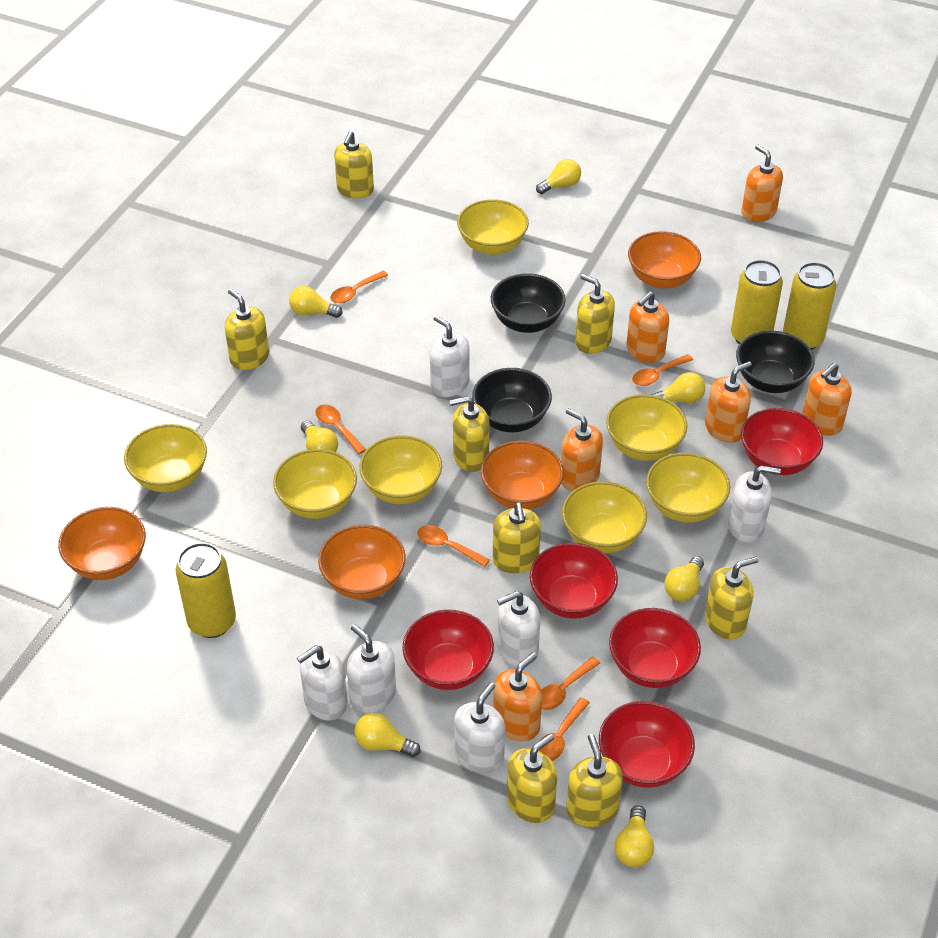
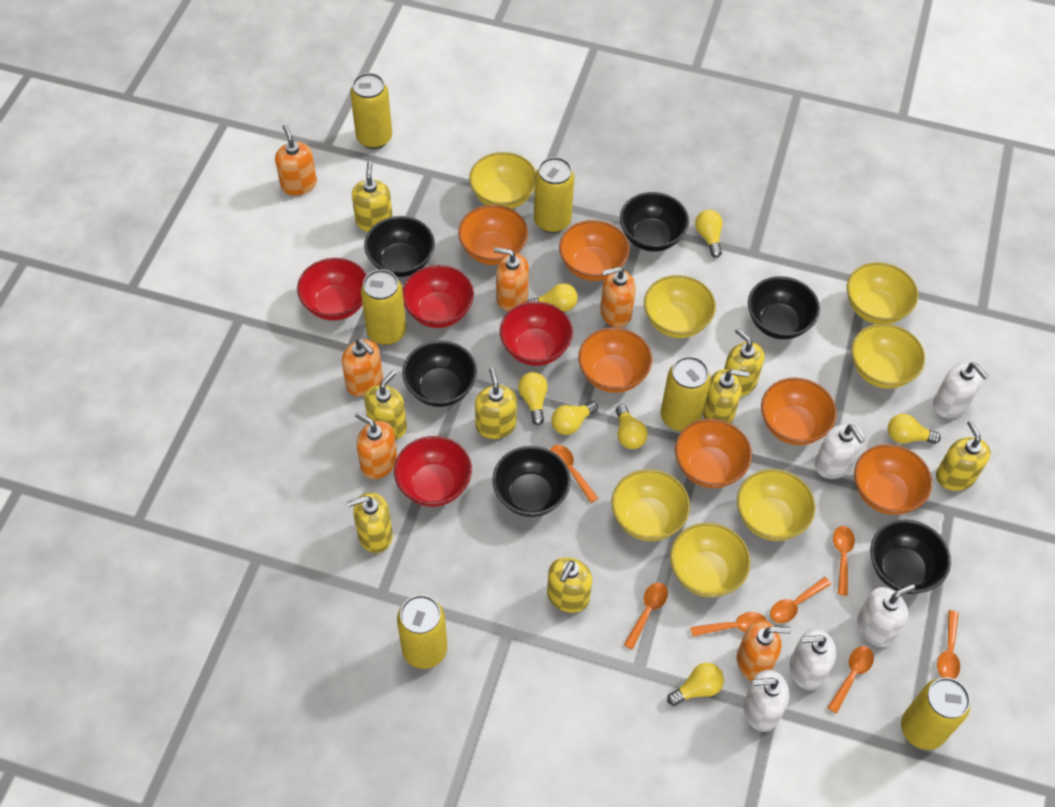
black bowl: 3 -> 6
orange bowl: 4 -> 6
orange spoon: 6 -> 7
red bowl: 5 -> 4
white soap dispenser: 6 -> 5
yellow can: 3 -> 6

